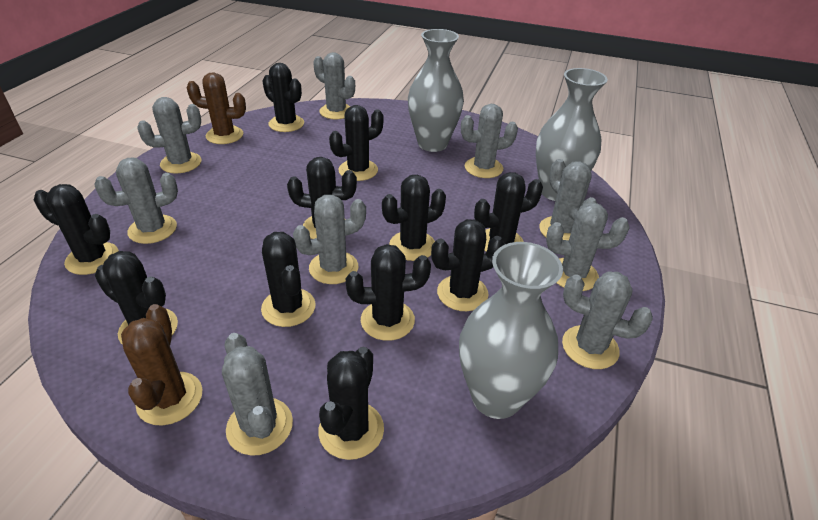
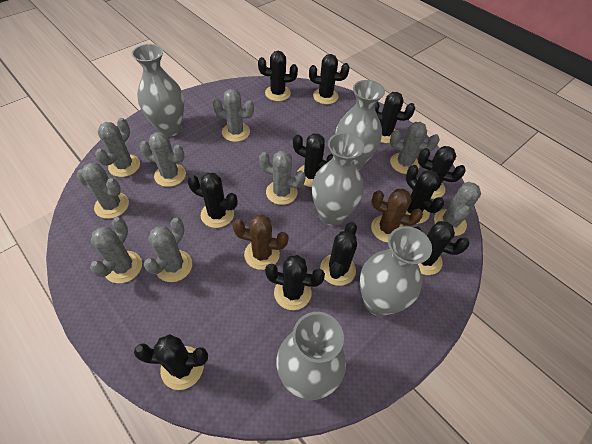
grey vase: 3 -> 5

